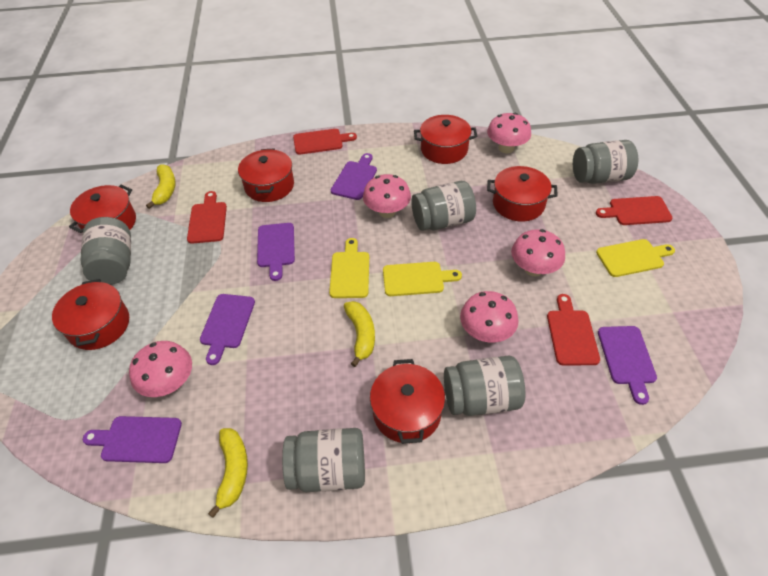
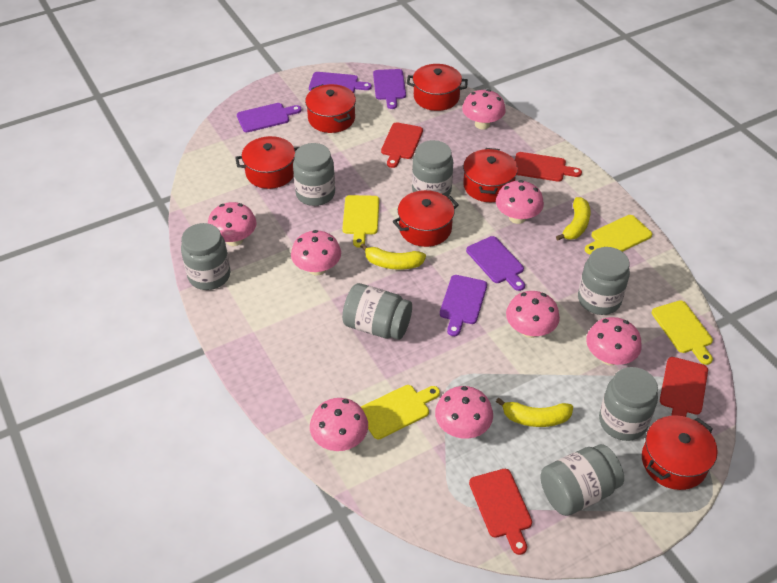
grey jar: 5 -> 7
pink mushroom: 5 -> 8
yellow cutting board: 3 -> 4

